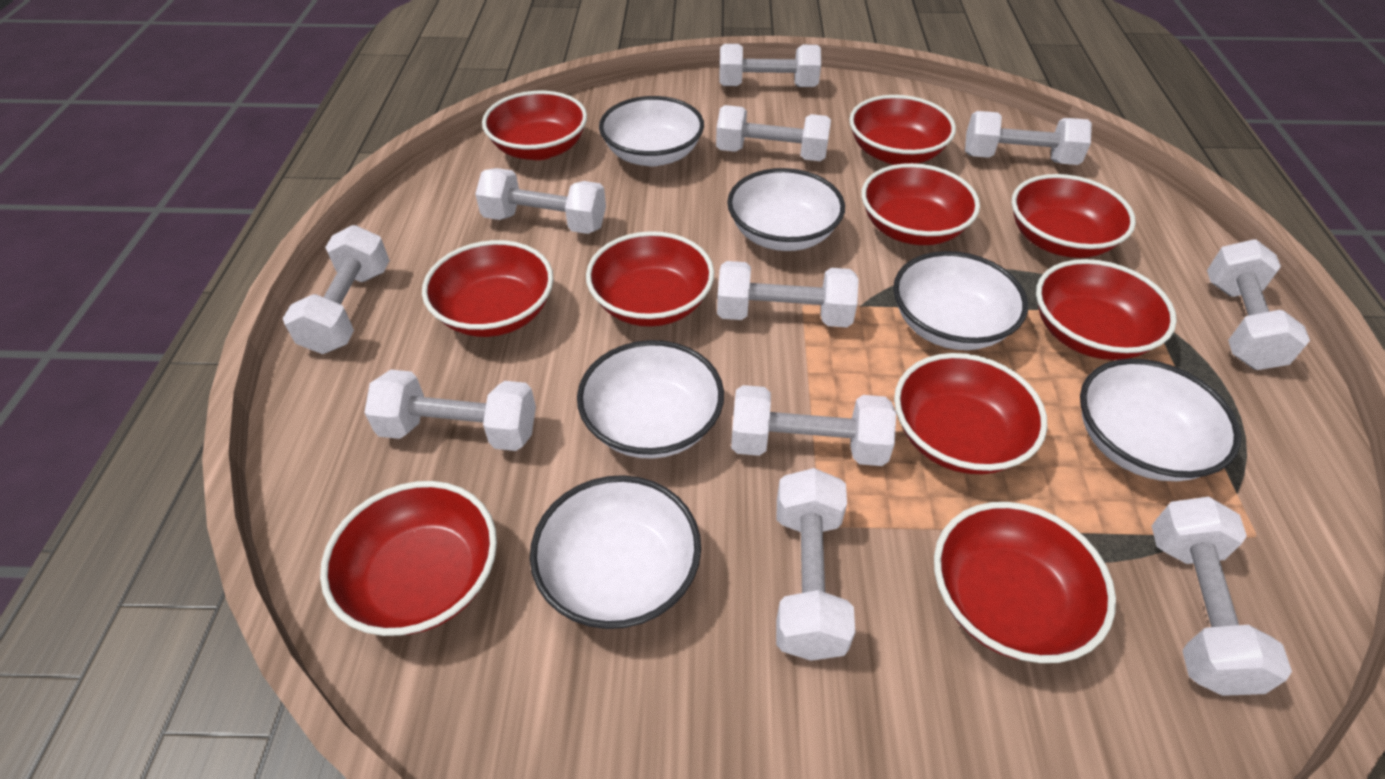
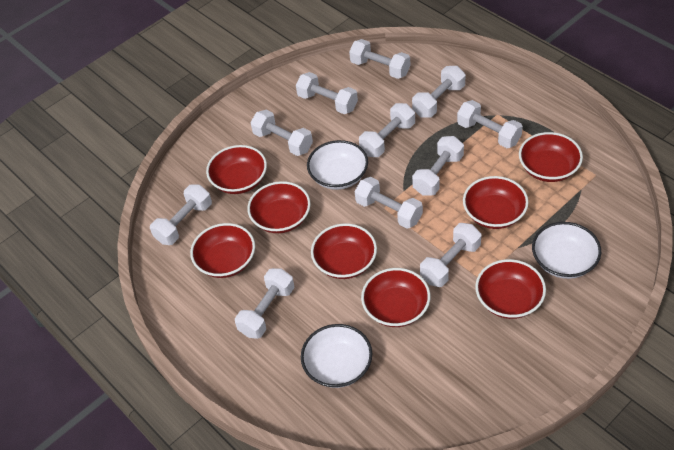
red bowl: 10 -> 8
white bowl: 6 -> 3

